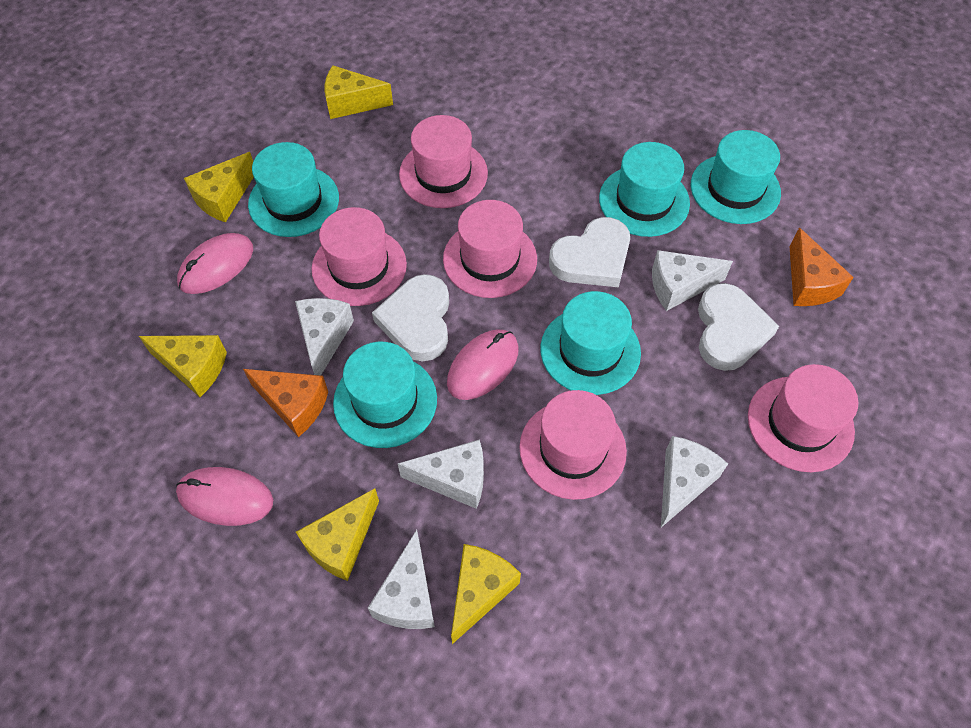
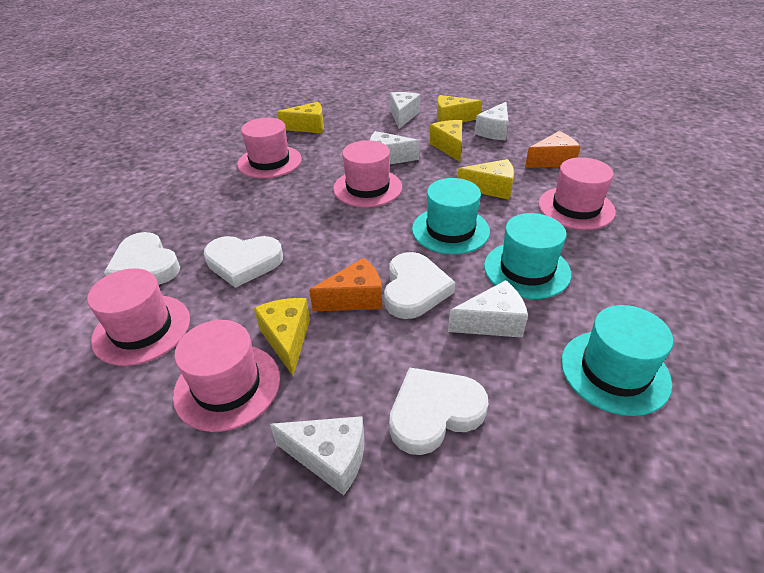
pink mouse: 3 -> 0
turquoise hat: 5 -> 3
white heart: 3 -> 4

